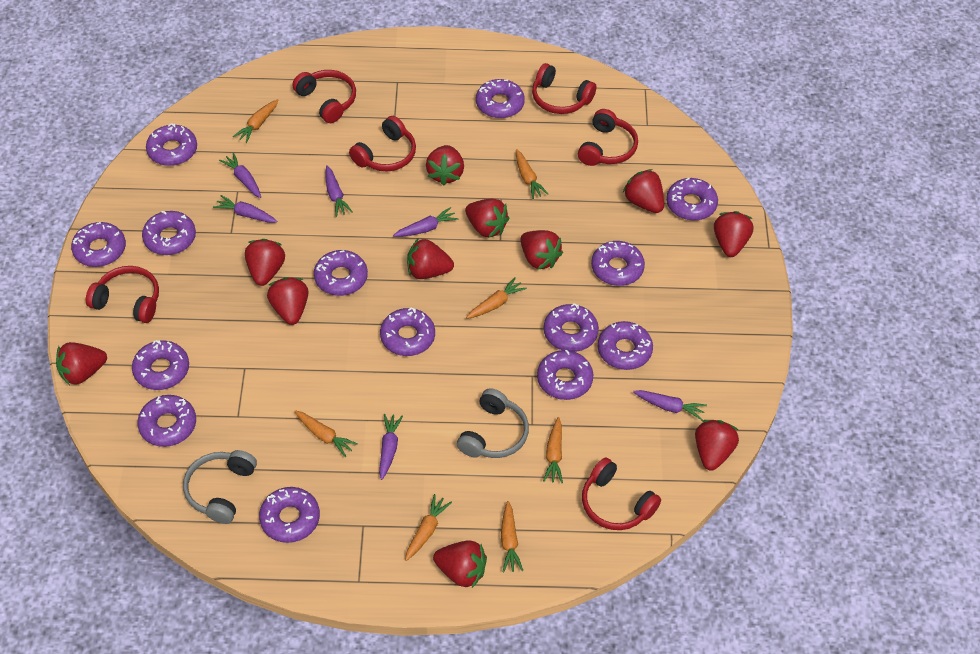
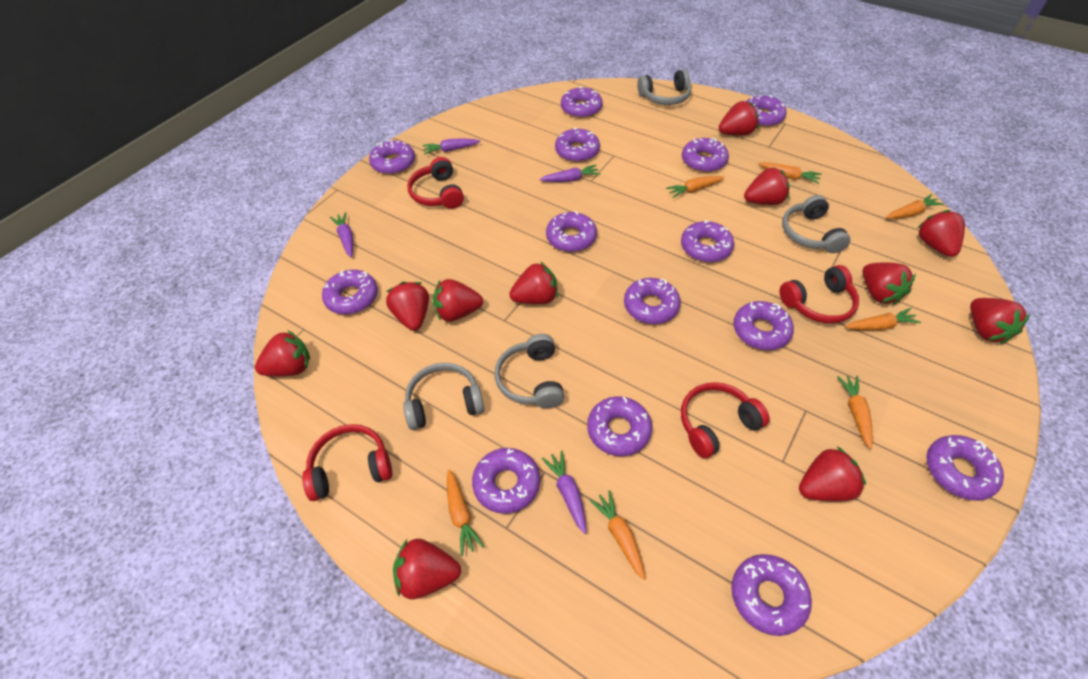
grey headphones: 2 -> 4
purple carrot: 6 -> 4
red headphones: 6 -> 4

